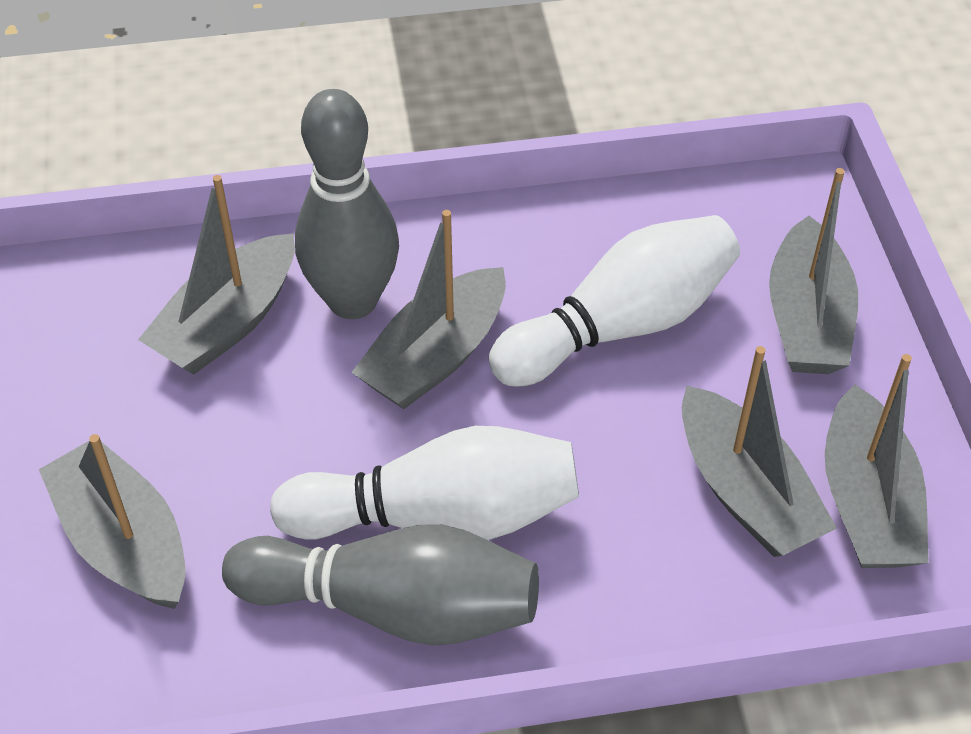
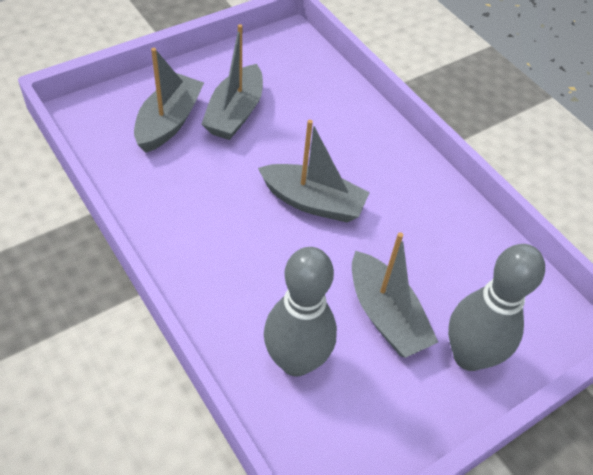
grey boat: 6 -> 4
white bowling pin: 2 -> 0

